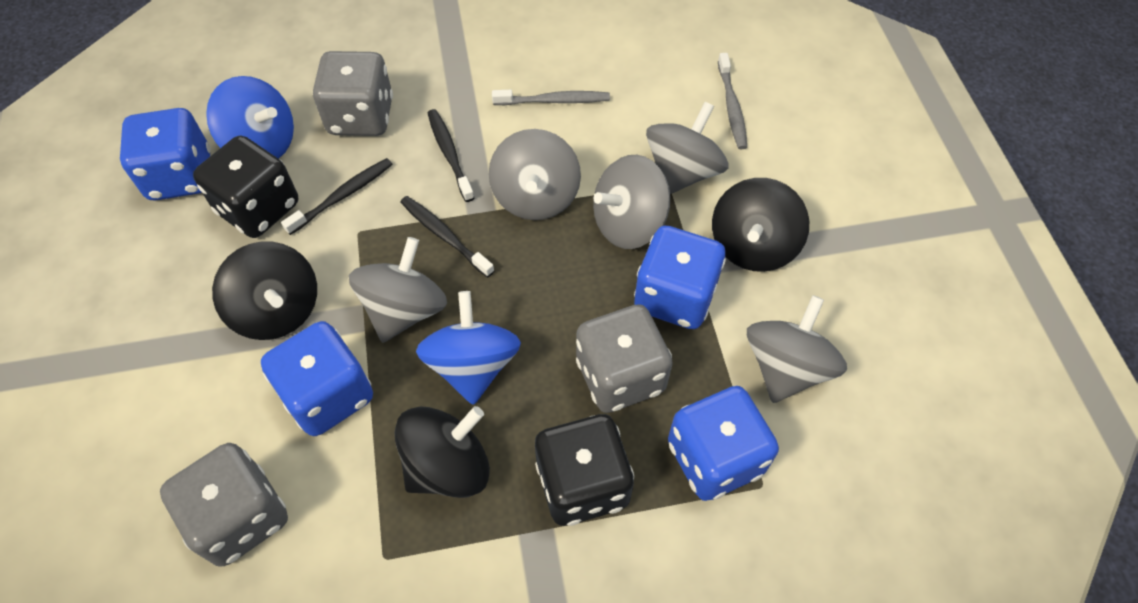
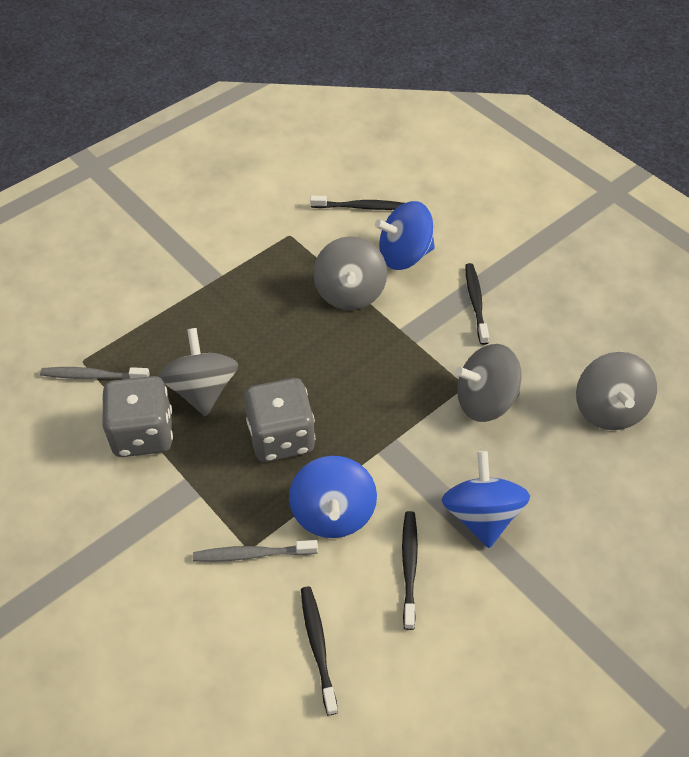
black dice: 2 -> 0
black spinning top: 3 -> 0
black toothbrush: 3 -> 4
blue dice: 4 -> 0
blue spinning top: 2 -> 3
grey dice: 3 -> 2
grey spinning top: 5 -> 4

